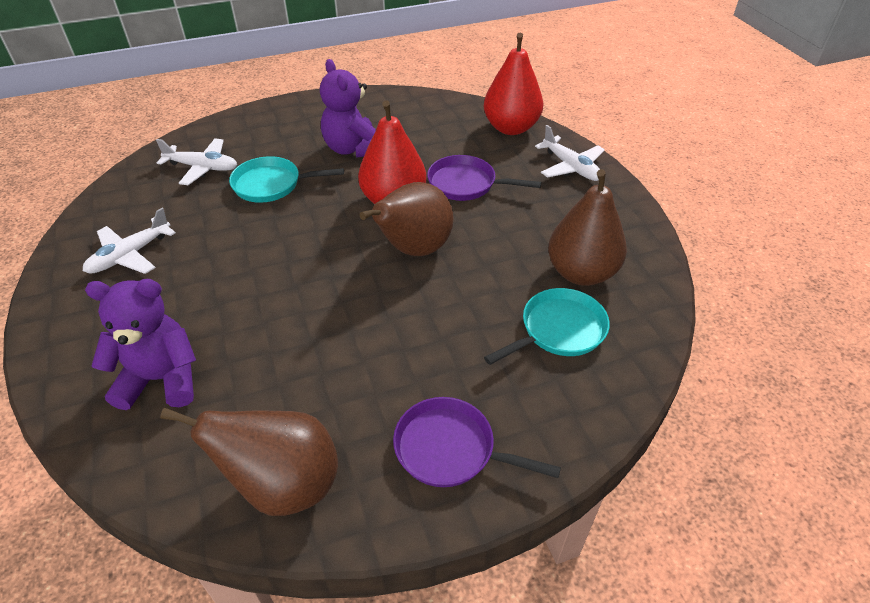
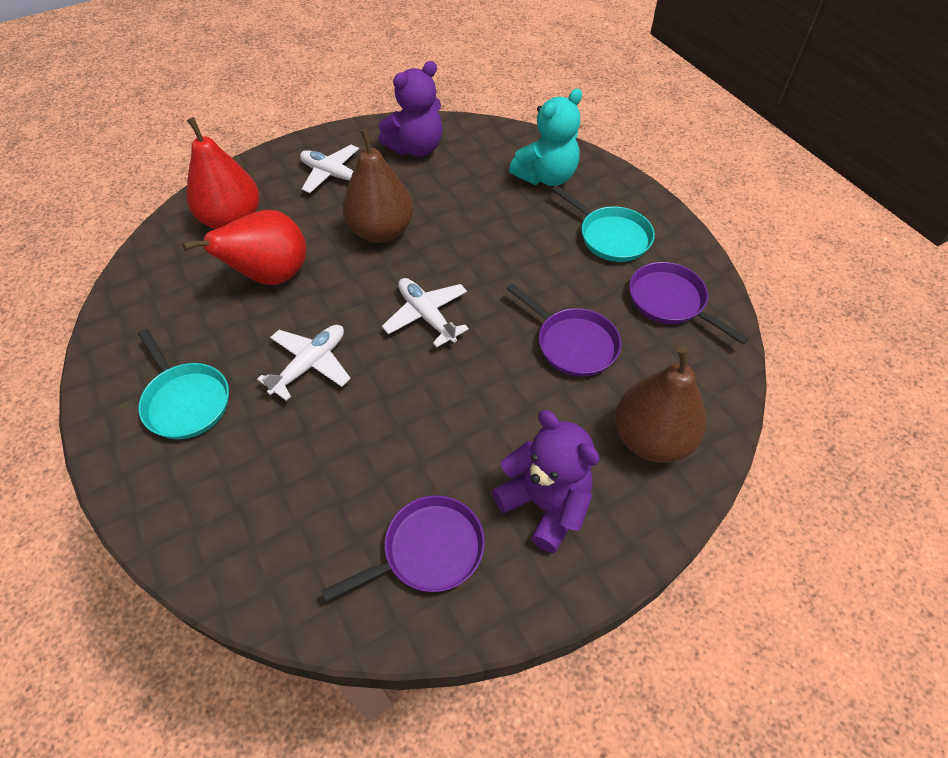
brown pear: 3 -> 2
purple pan: 2 -> 3
turquoise teddy bear: 0 -> 1

